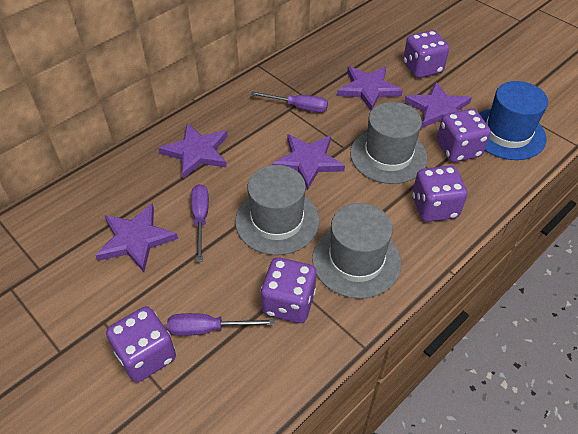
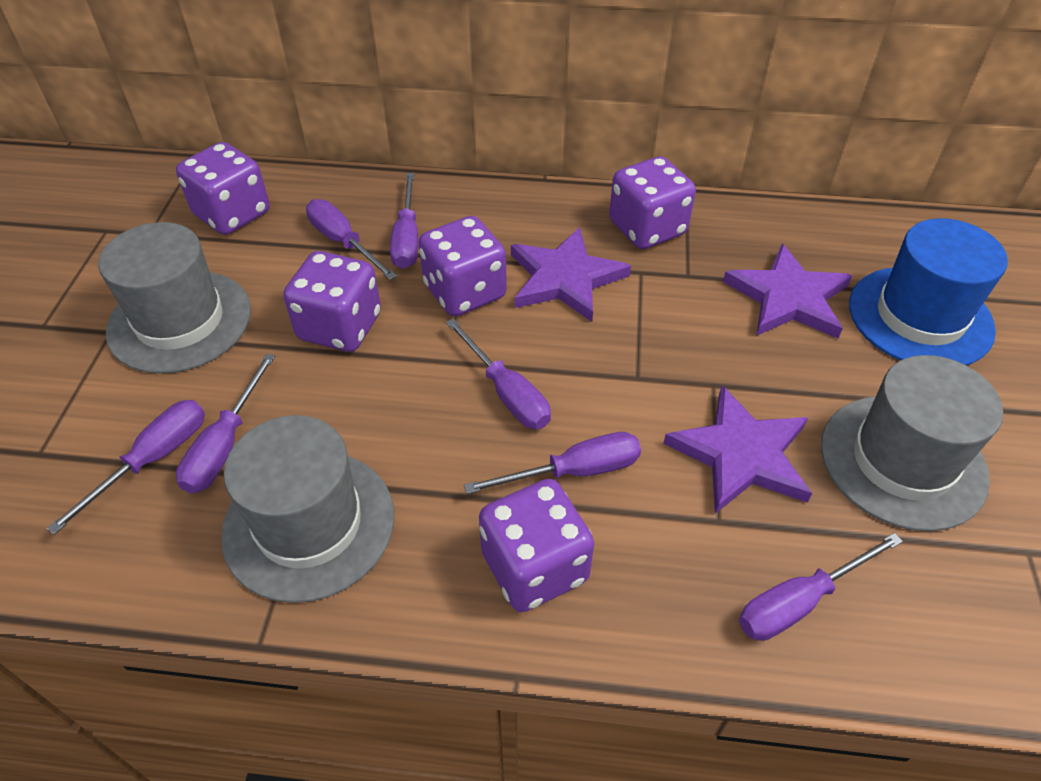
purple screwdriver: 3 -> 7
purple star: 5 -> 3

